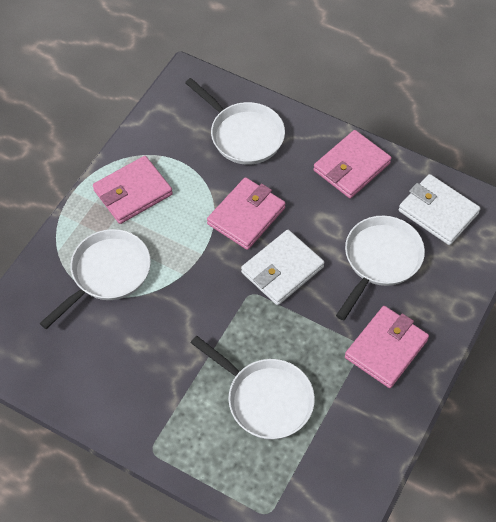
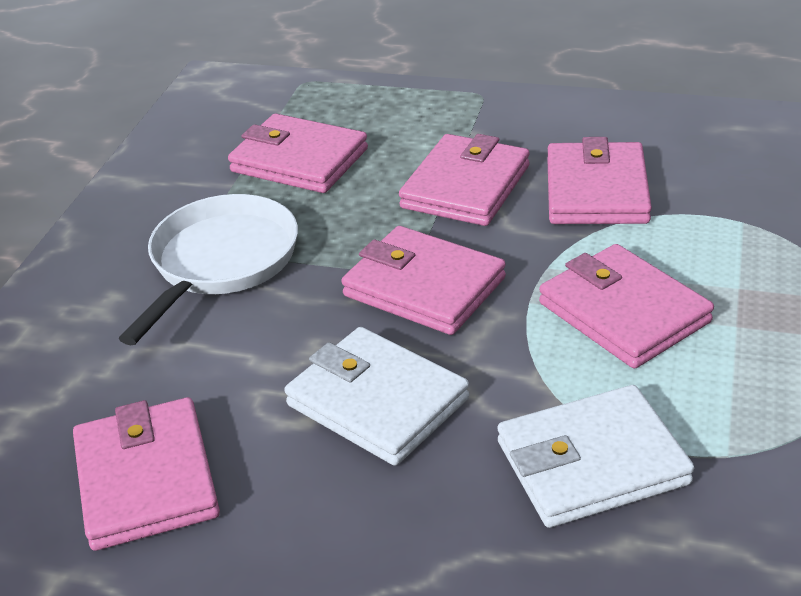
pink wallet: 4 -> 6
white pan: 4 -> 1

